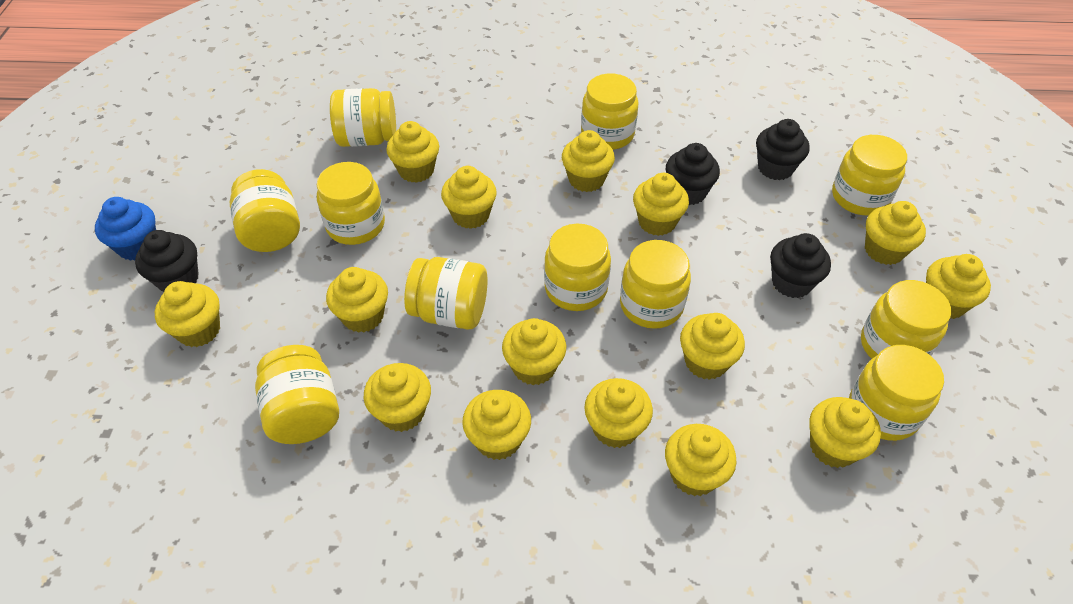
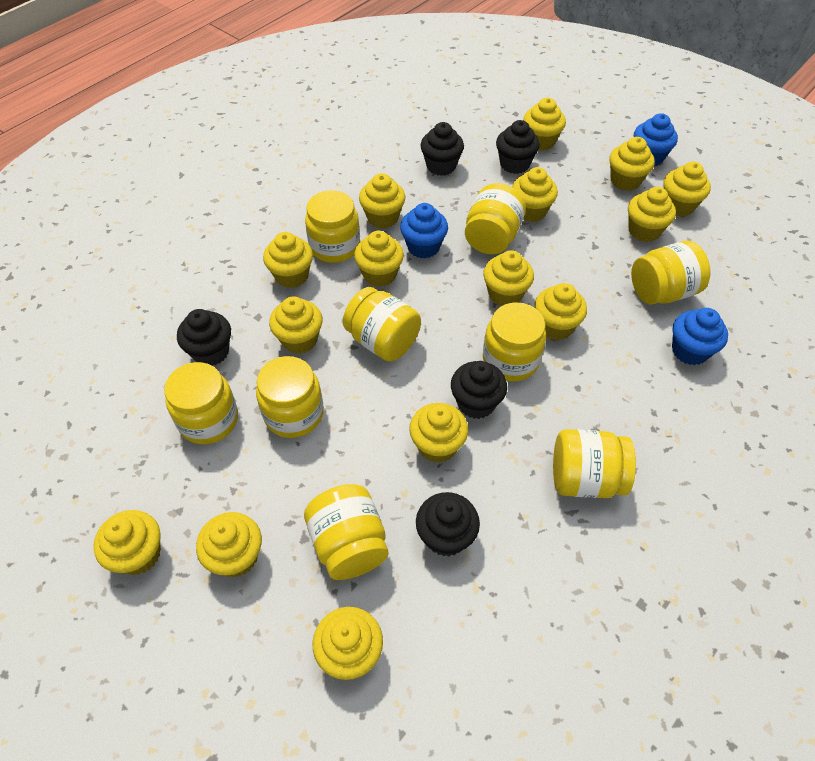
black cupcake: 4 -> 5
blue cupcake: 1 -> 3
yellow jar: 11 -> 9

